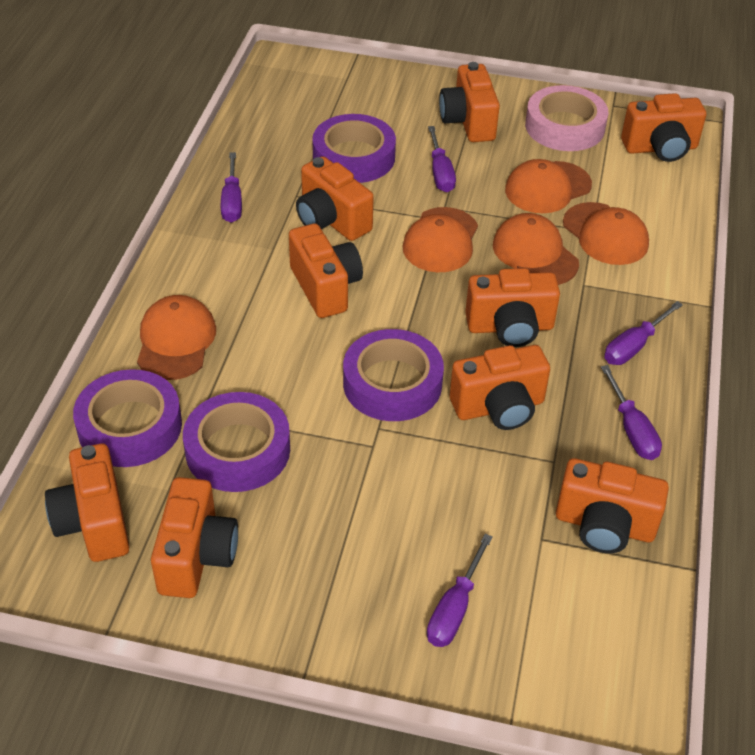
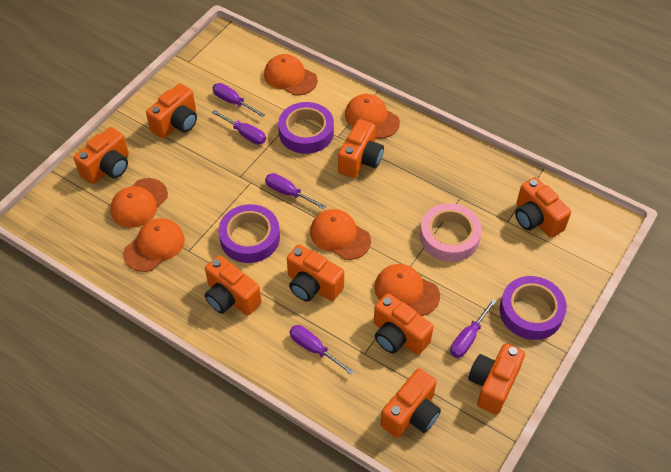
orange cap: 5 -> 6
purple tape: 4 -> 3

